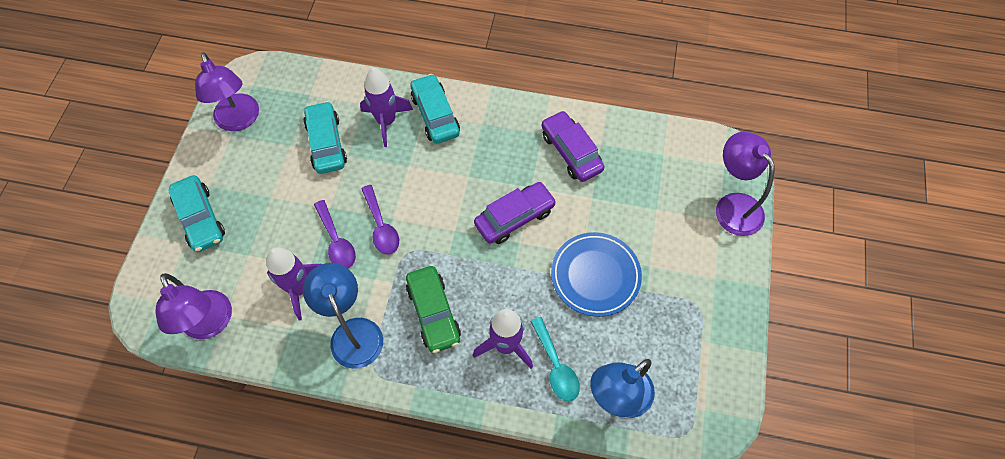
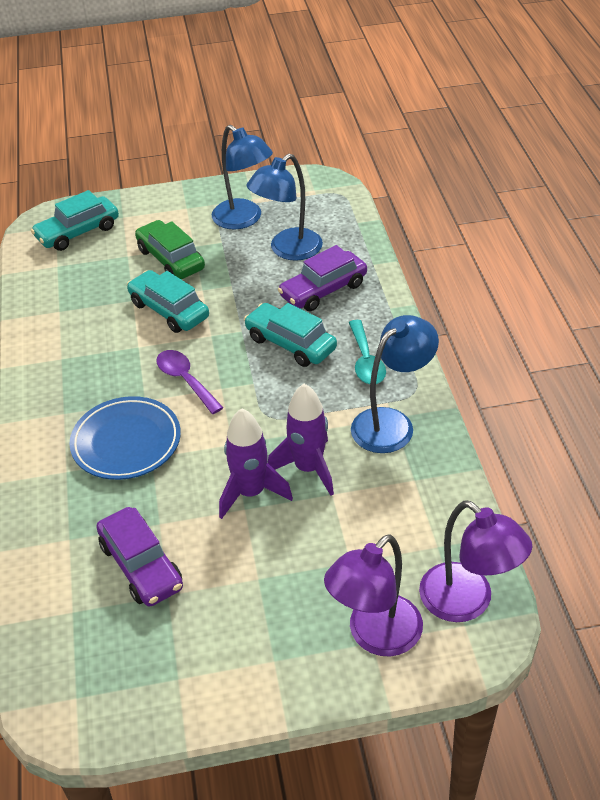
blue lamp: 2 -> 3
purple lamp: 3 -> 2
purple rocket: 3 -> 2
purple spoon: 2 -> 1

